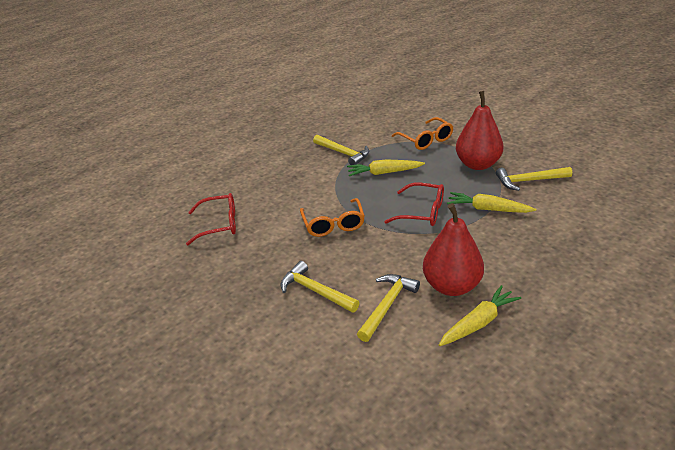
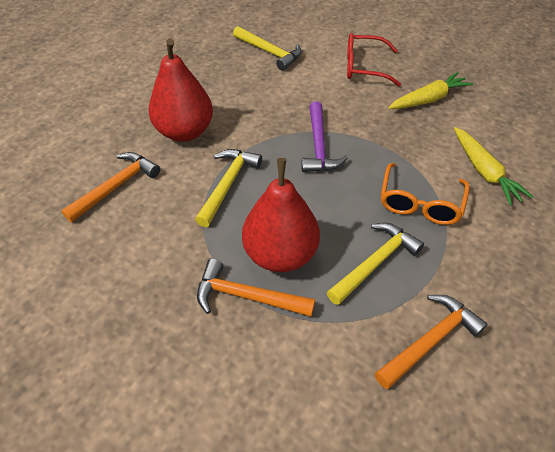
orange glasses: 2 -> 1
orange hammer: 0 -> 3
purple hammer: 0 -> 1
red glasses: 2 -> 1
yellow carrot: 3 -> 2
yellow hammer: 4 -> 3

